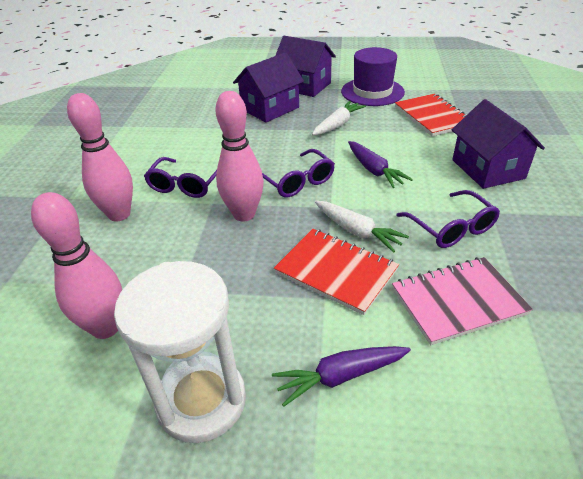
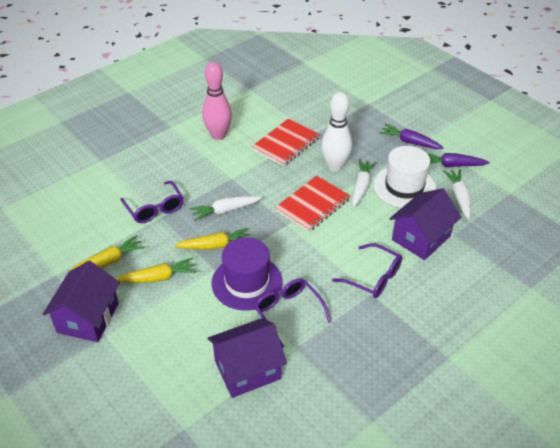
pink bowling pin: 3 -> 1
pink notebook: 1 -> 0
white bowling pin: 0 -> 1
white carrot: 2 -> 3
white hat: 0 -> 1
white hourglass: 1 -> 0
yellow carrot: 0 -> 3

